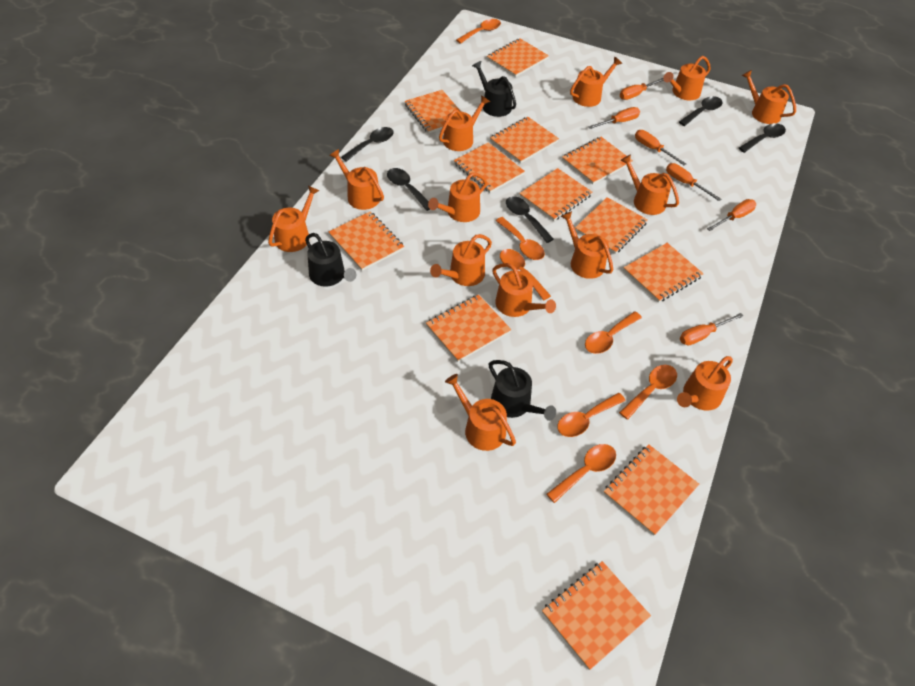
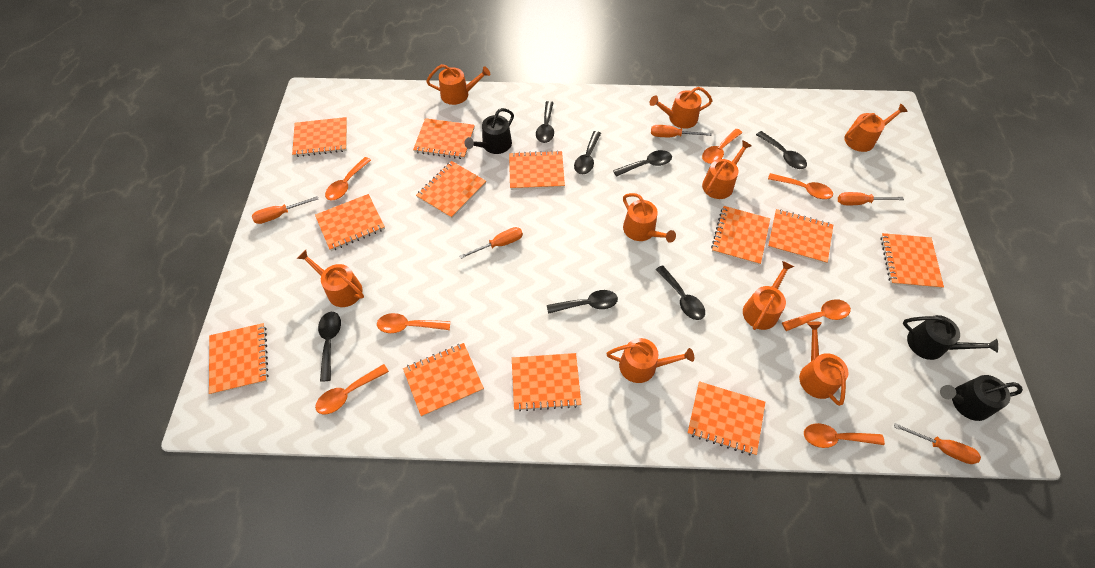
black spoon: 5 -> 7
orange screwdriver: 6 -> 5
orange watering can: 13 -> 9

